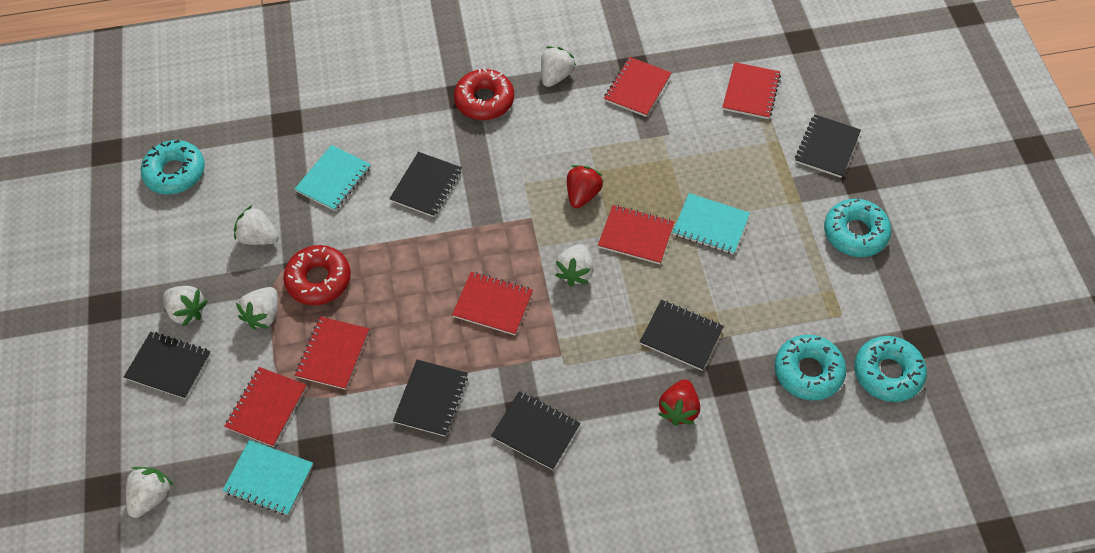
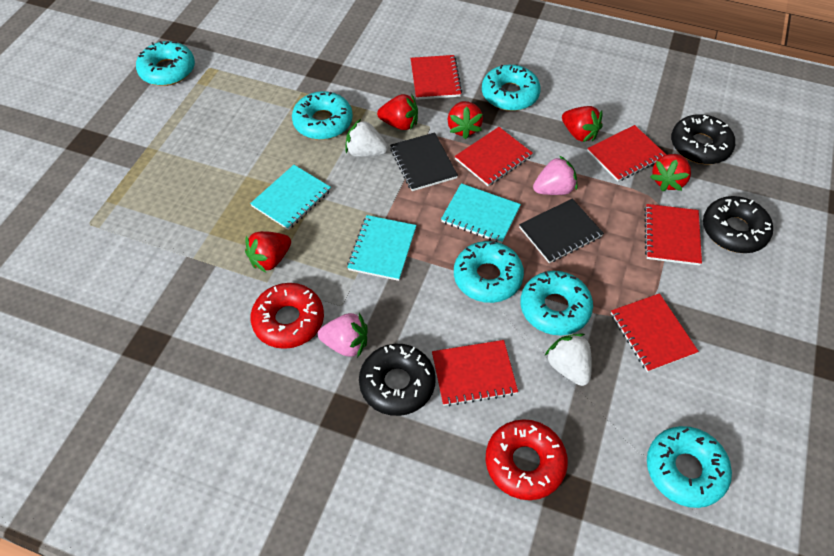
black donut: 0 -> 3
black notebook: 6 -> 2
pink strawberry: 0 -> 2
red strawberry: 2 -> 5
turquoise donut: 4 -> 6
white strawberry: 6 -> 2

